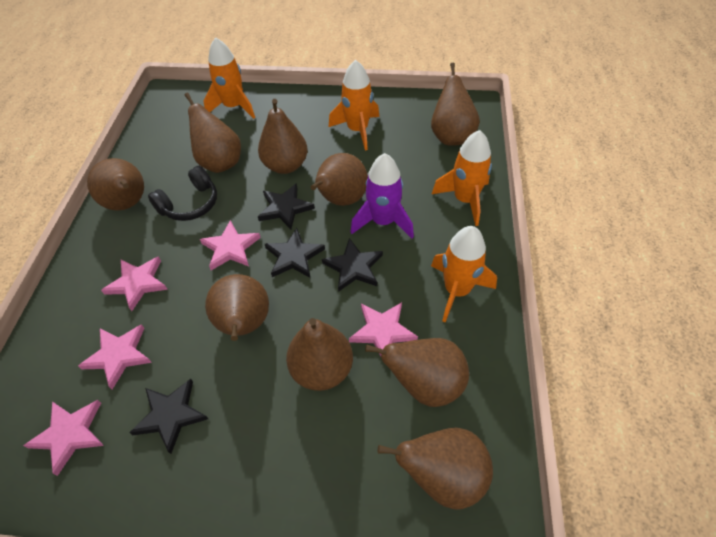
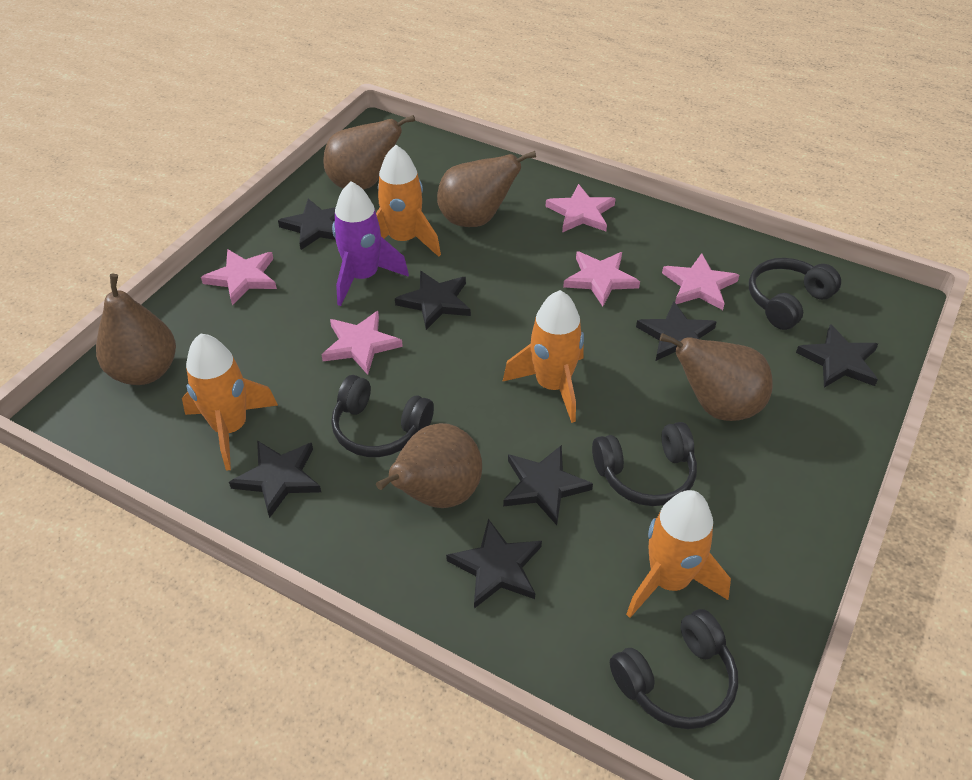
black headphones: 1 -> 4
black star: 4 -> 7
brown pear: 9 -> 5

